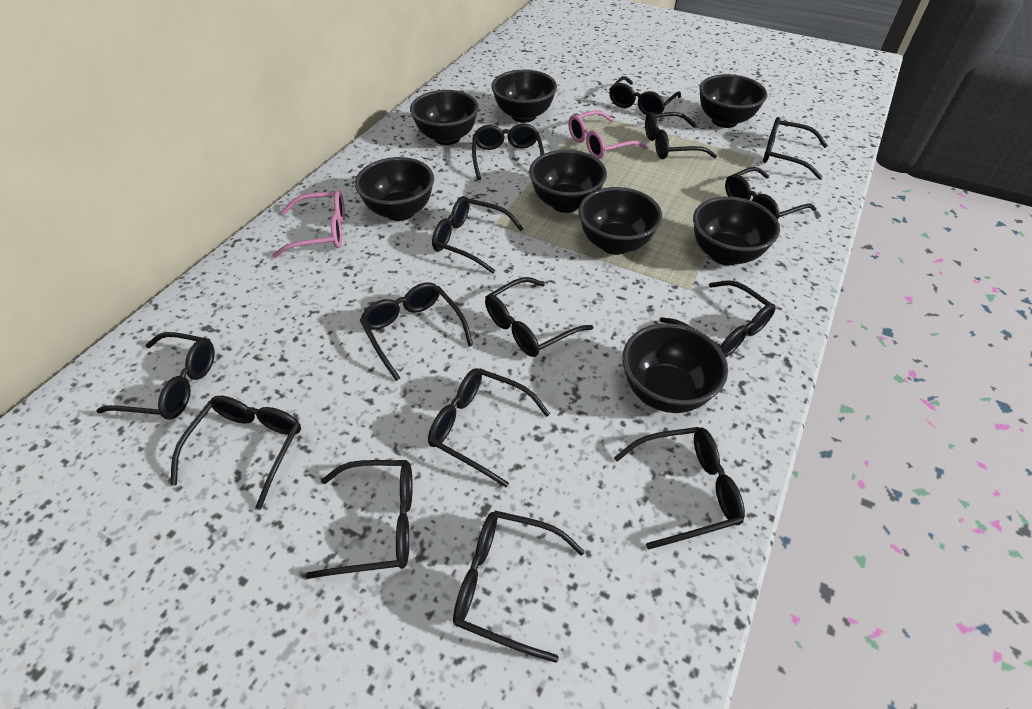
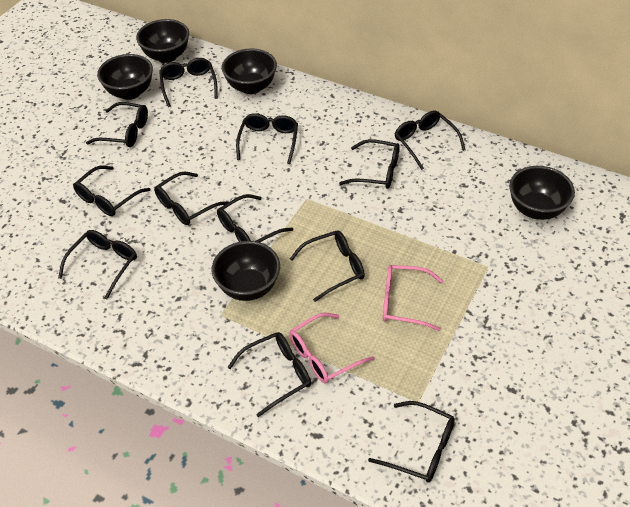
black bowl: 8 -> 5
black glasses: 15 -> 12

